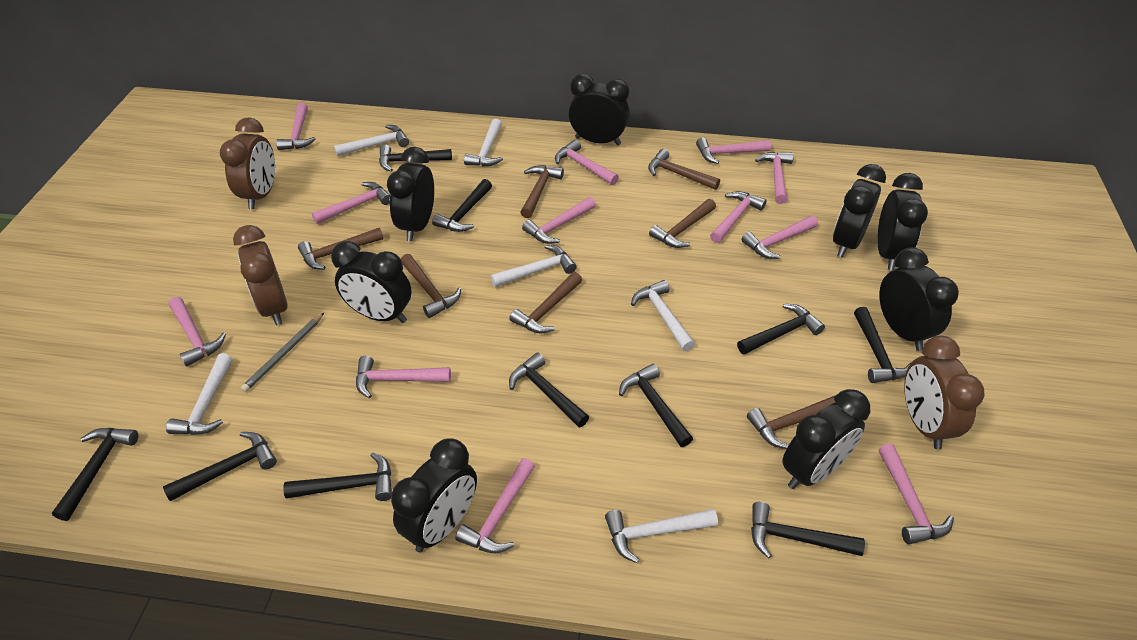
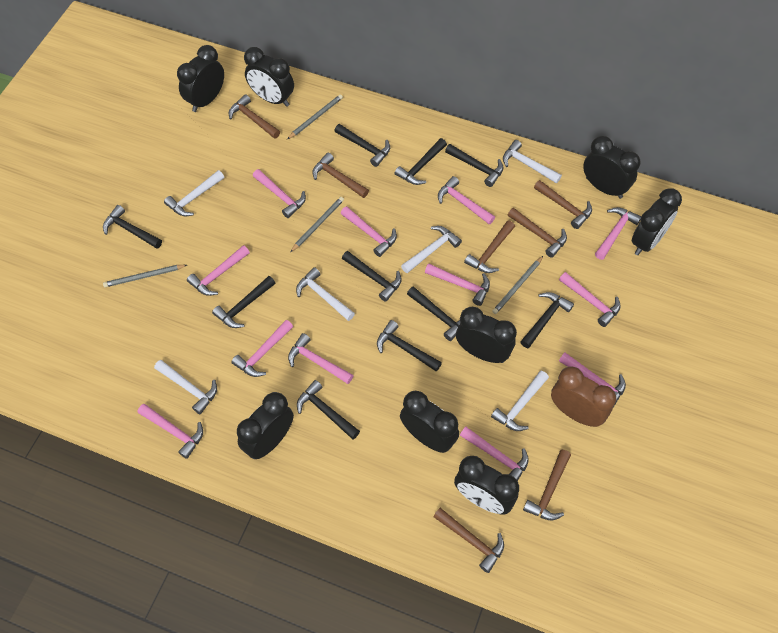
brown clock: 3 -> 1
grey pencil: 1 -> 4

